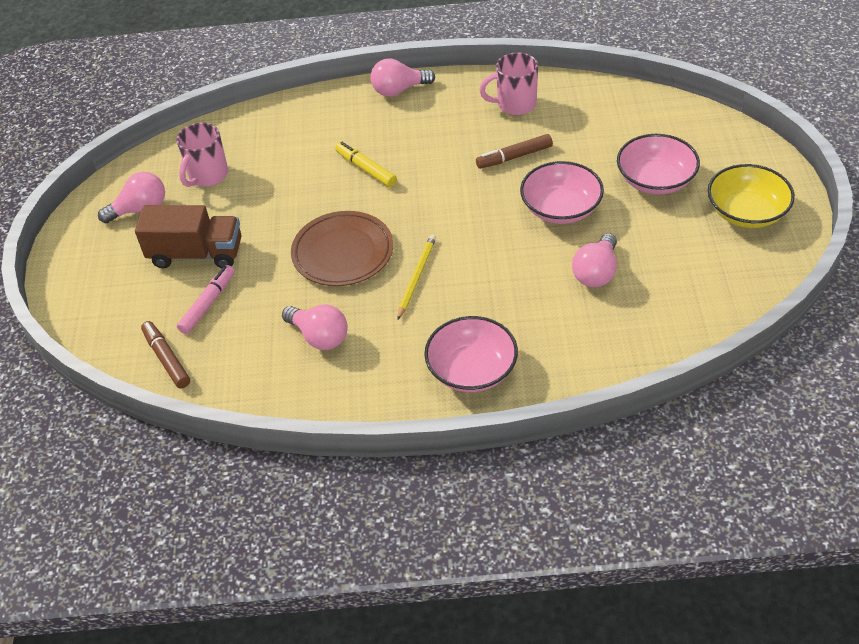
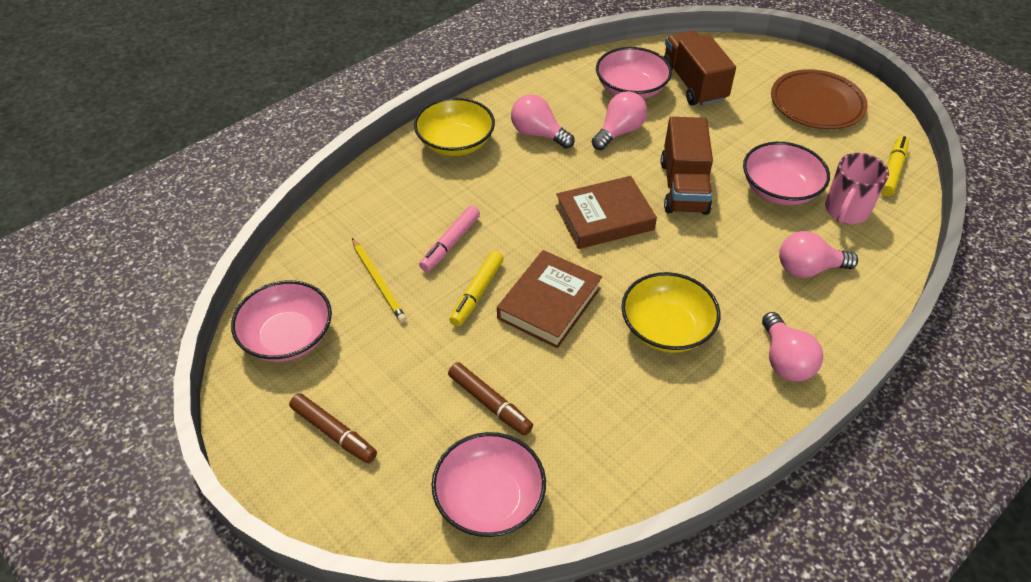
brown book: 0 -> 2
brown truck: 1 -> 2
pink bowl: 3 -> 4
pink mug: 2 -> 1
yellow bowl: 1 -> 2
yellow marker: 1 -> 2

